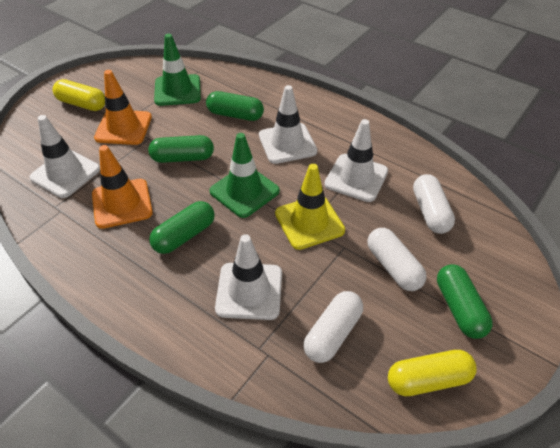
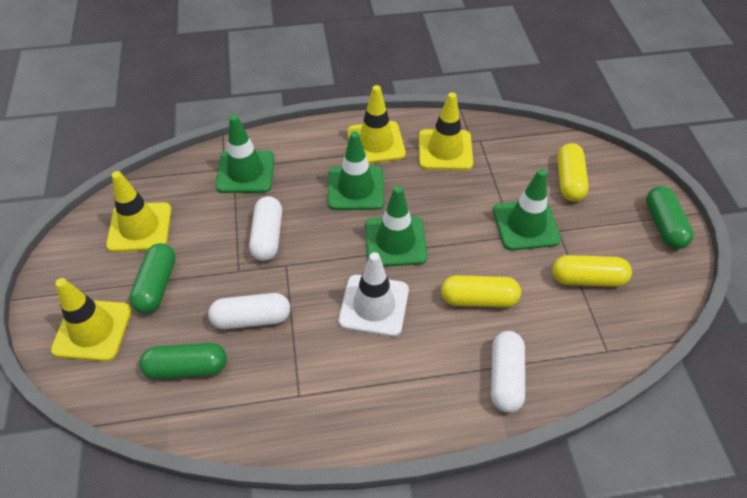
green capsule: 4 -> 3
green traffic cone: 2 -> 4
orange traffic cone: 2 -> 0
white traffic cone: 4 -> 1
yellow capsule: 2 -> 3
yellow traffic cone: 1 -> 4

